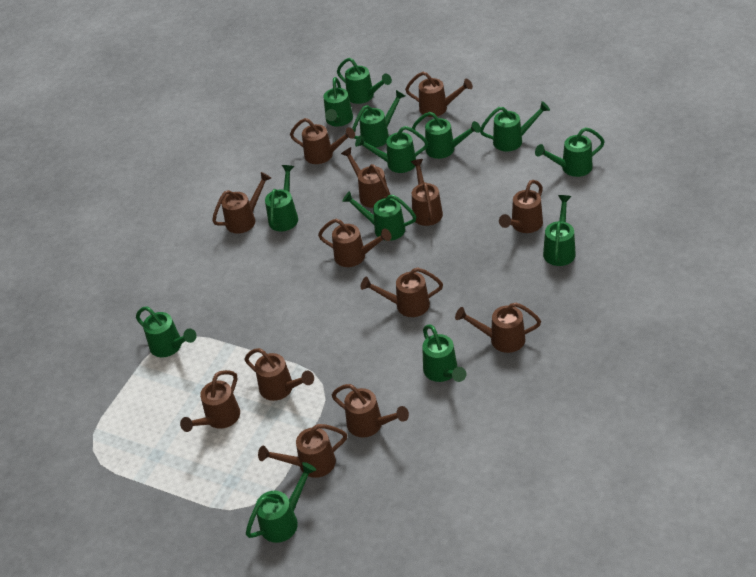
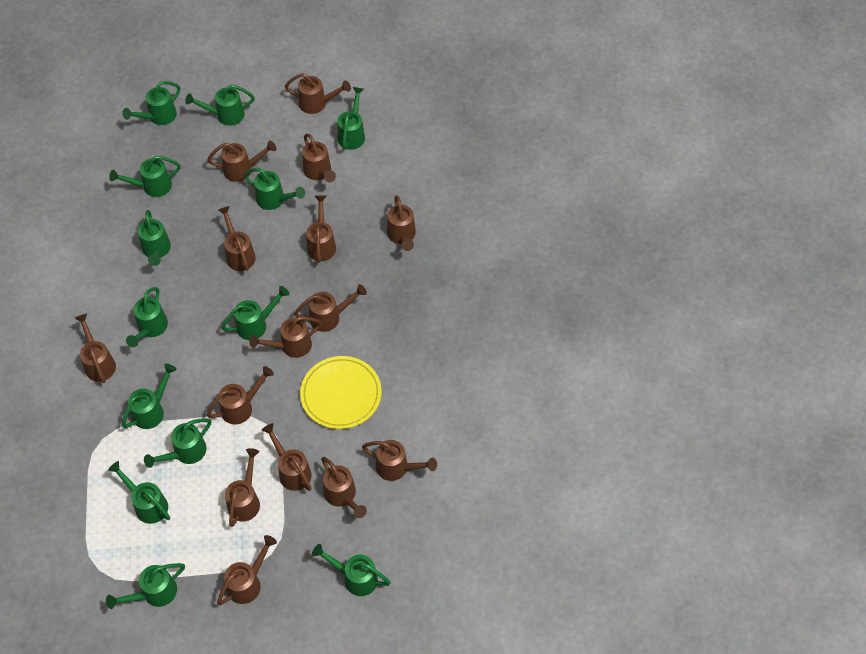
brown watering can: 13 -> 15
yellow plate: 0 -> 1

